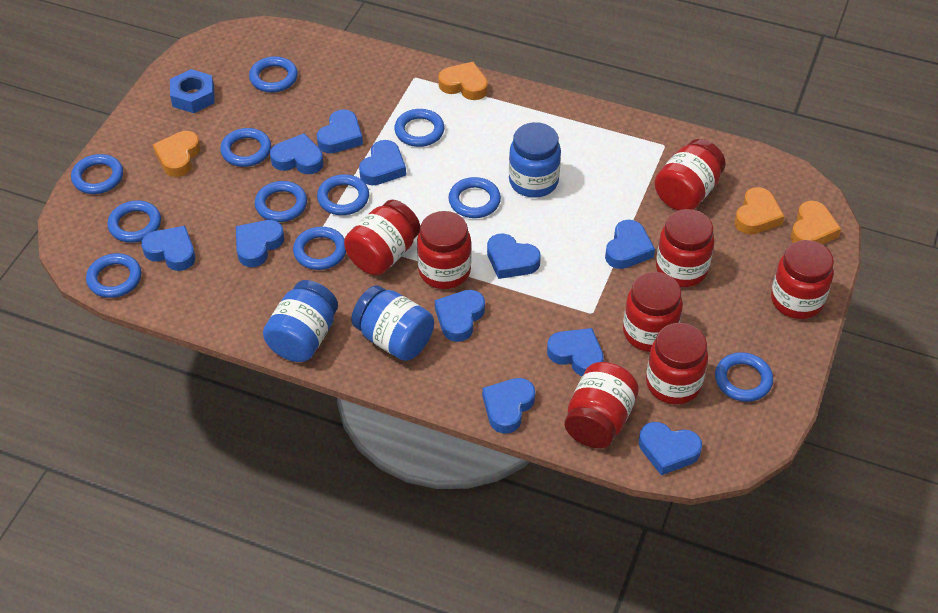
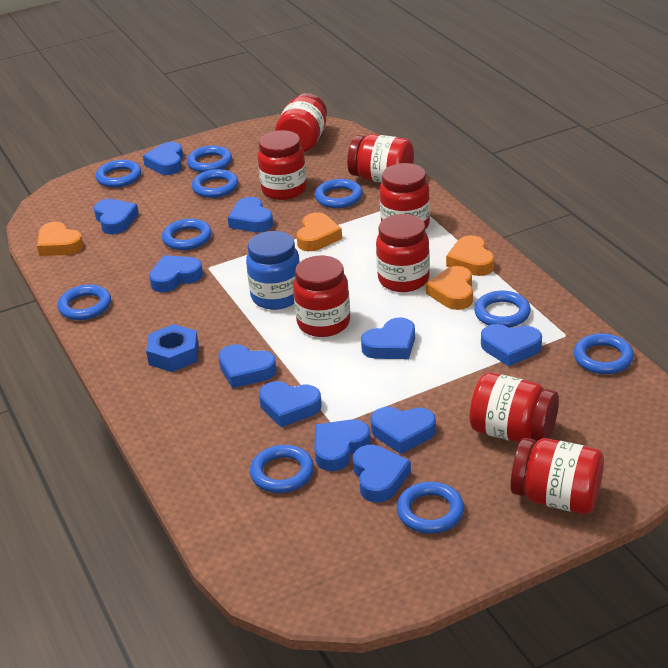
blue jar: 3 -> 1
blue ring: 11 -> 10

